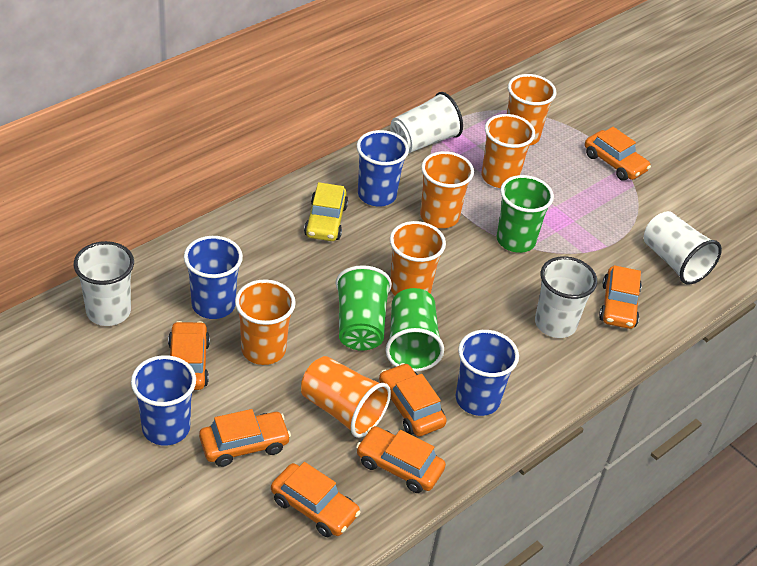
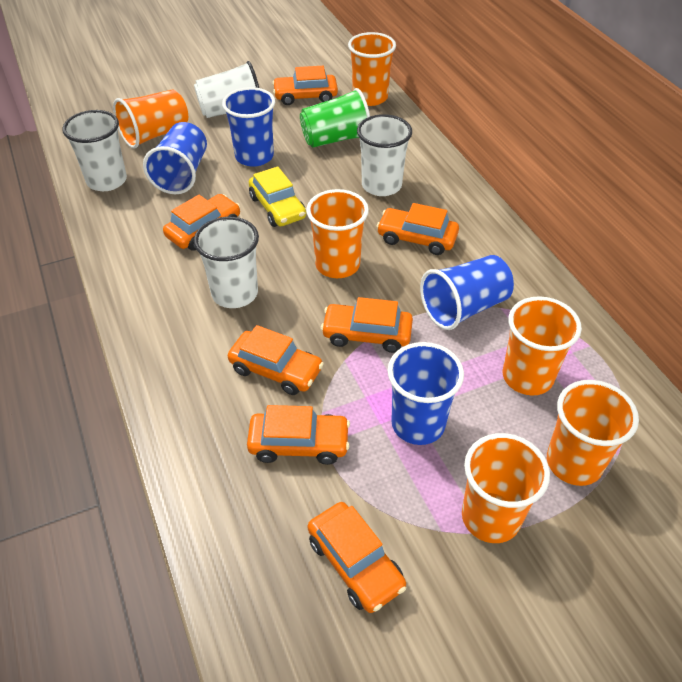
green cup: 3 -> 1

